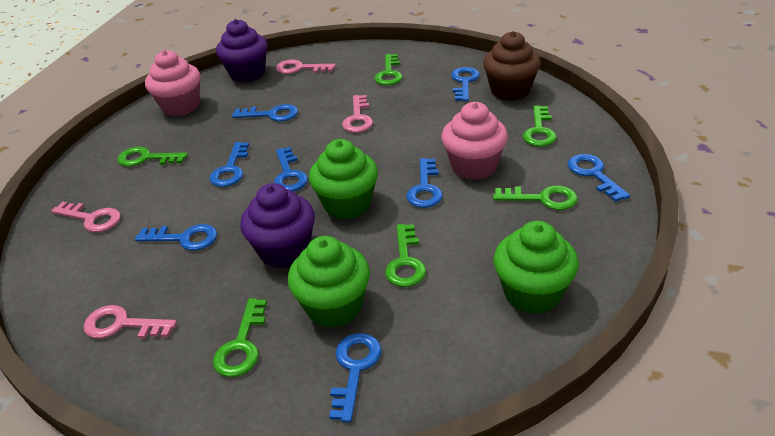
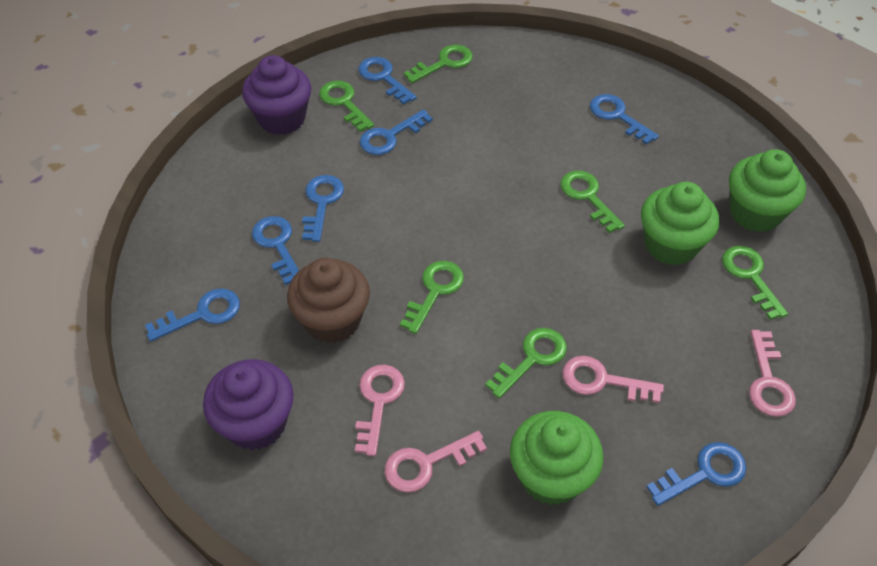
blue key: 8 -> 7
pink cupcake: 2 -> 0

